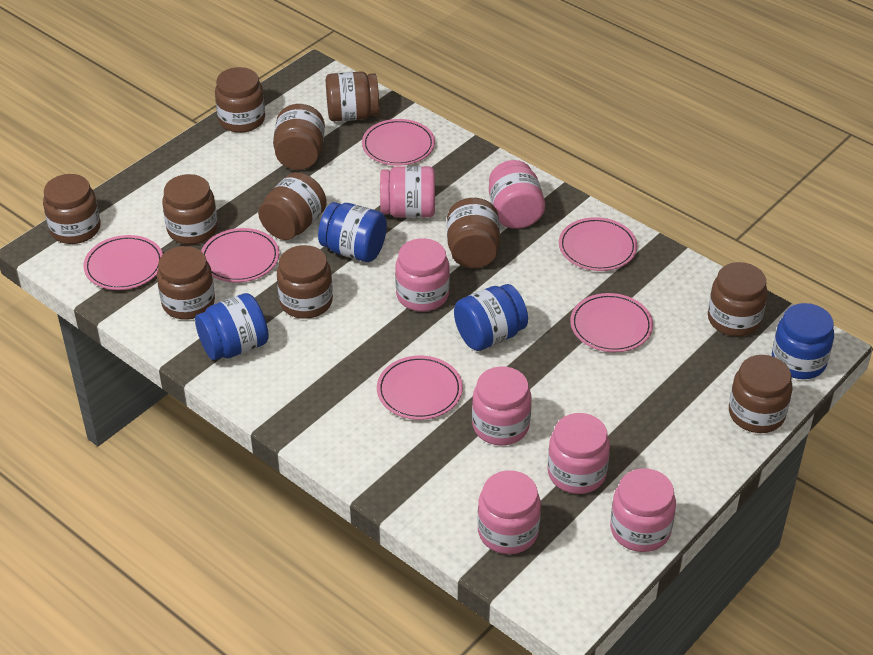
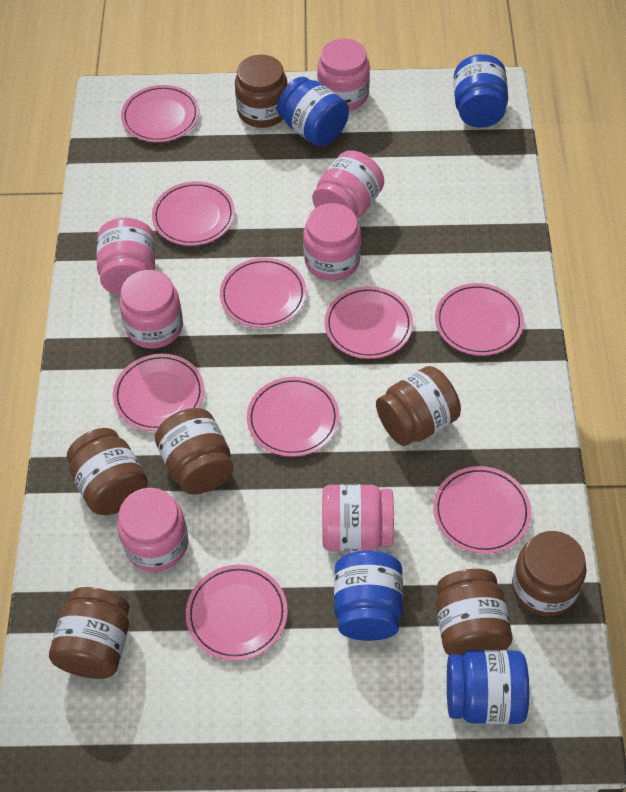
brown jar: 11 -> 7
pink plate: 6 -> 9

